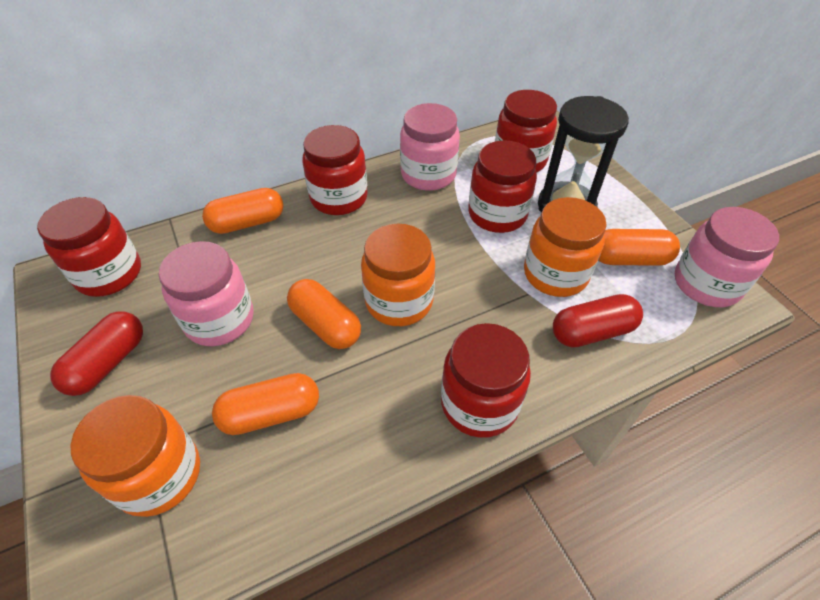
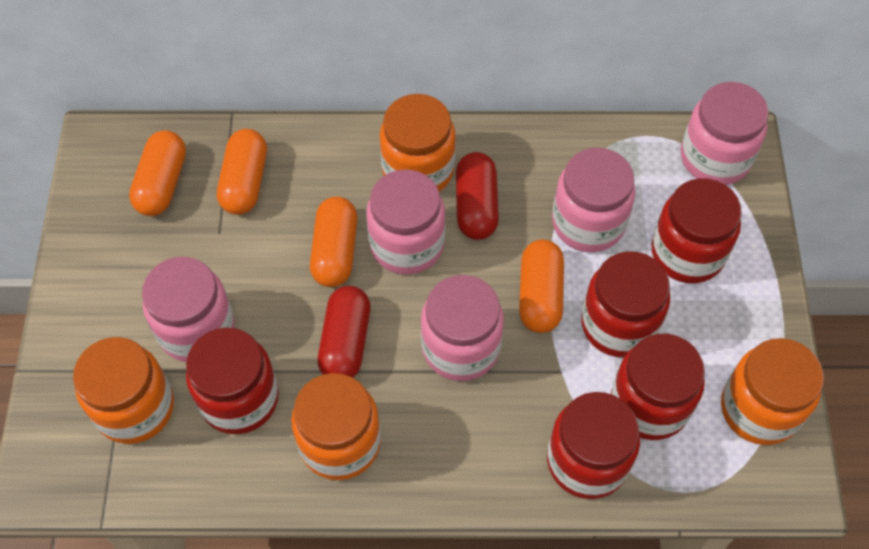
black hourglass: 1 -> 0
orange jar: 3 -> 4
pink jar: 3 -> 5

